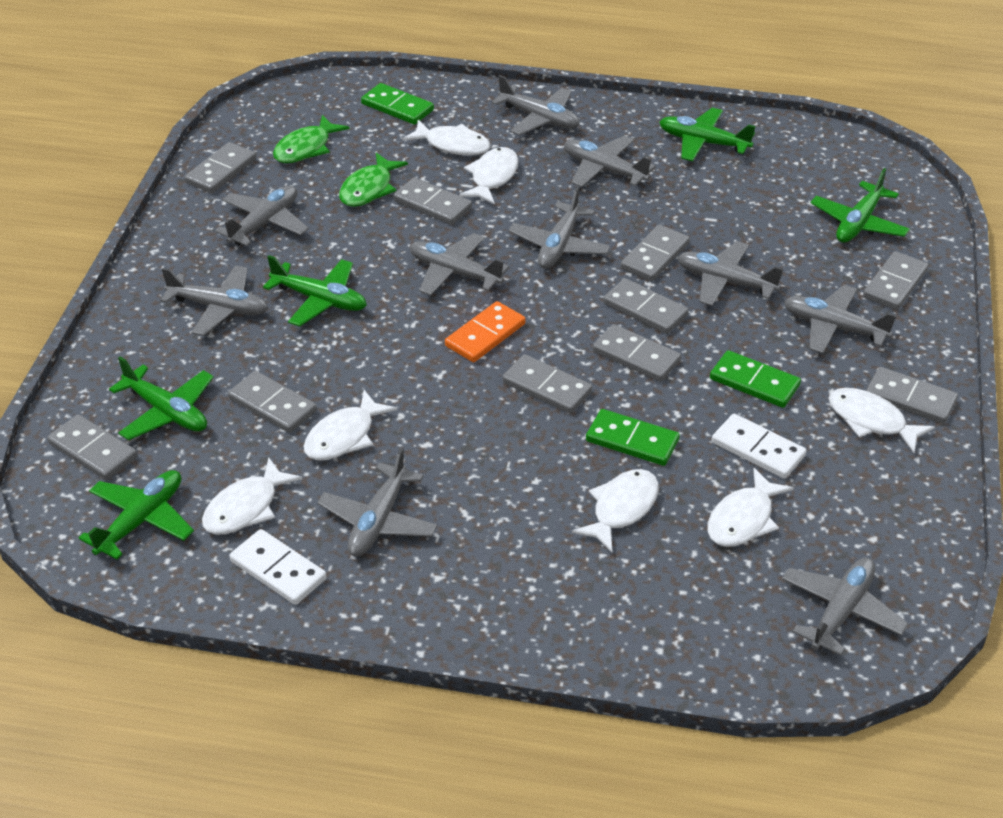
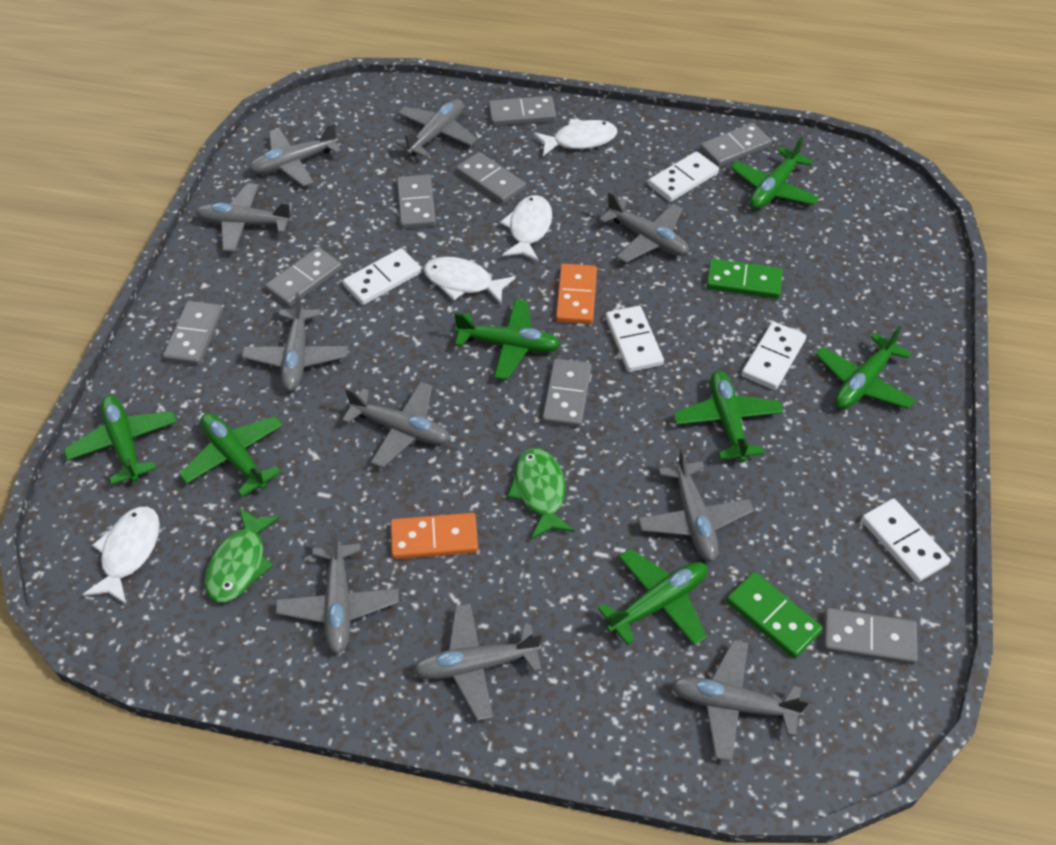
green domino: 3 -> 2
green plane: 5 -> 7
grey domino: 10 -> 8
orange domino: 1 -> 2
white domino: 2 -> 5
white fish: 7 -> 4

